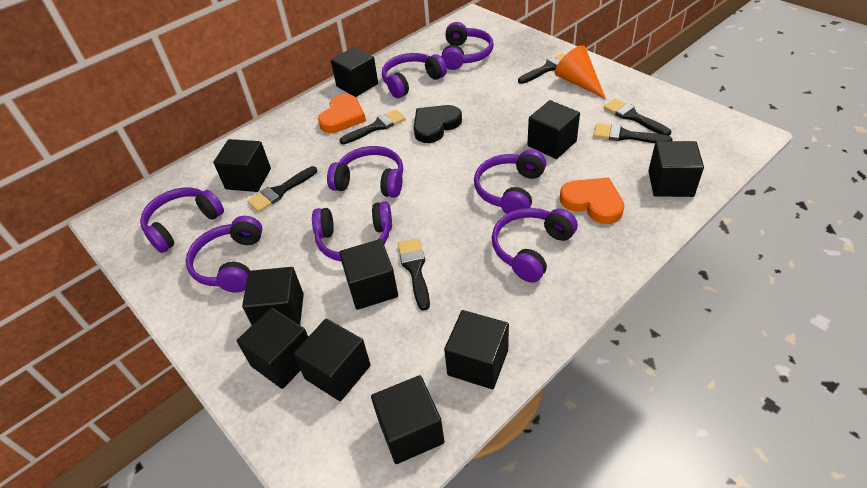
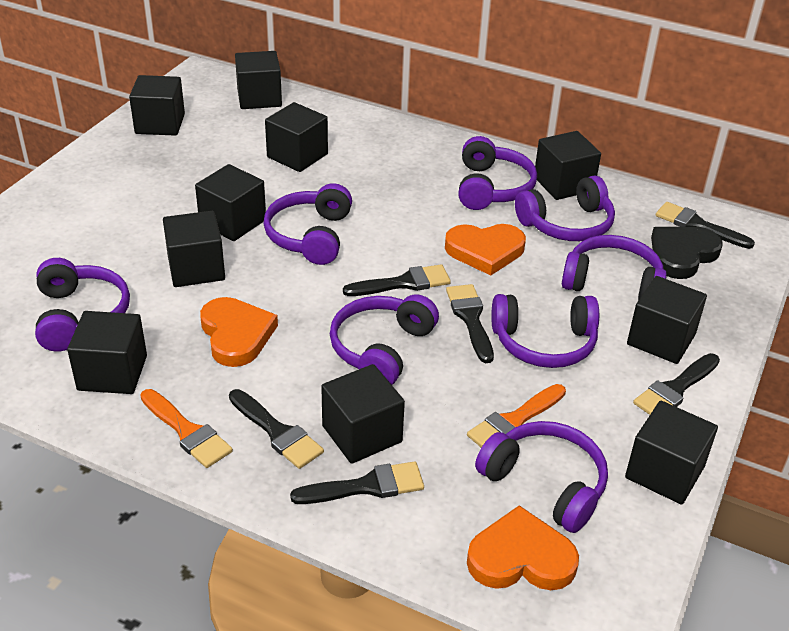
orange brush: 0 -> 2
orange cone: 1 -> 0
orange heart: 2 -> 3

